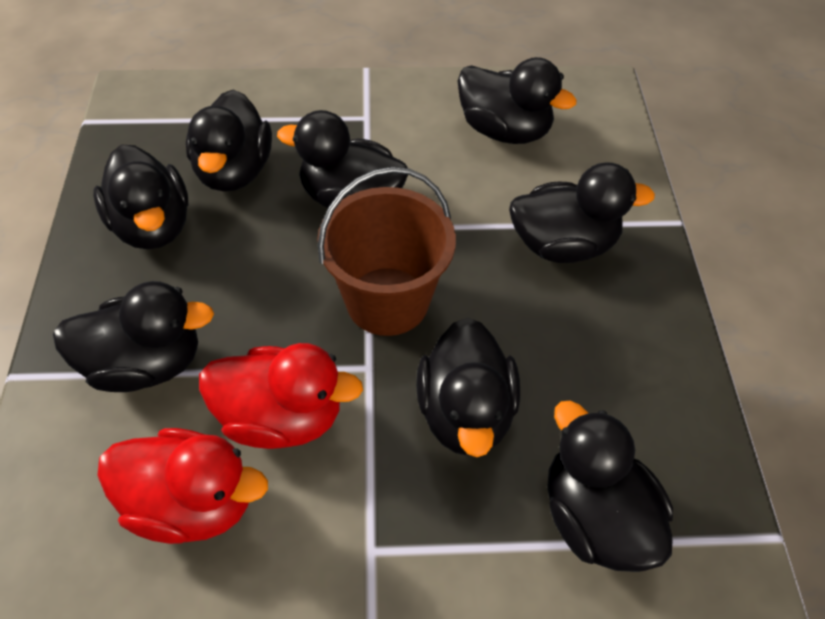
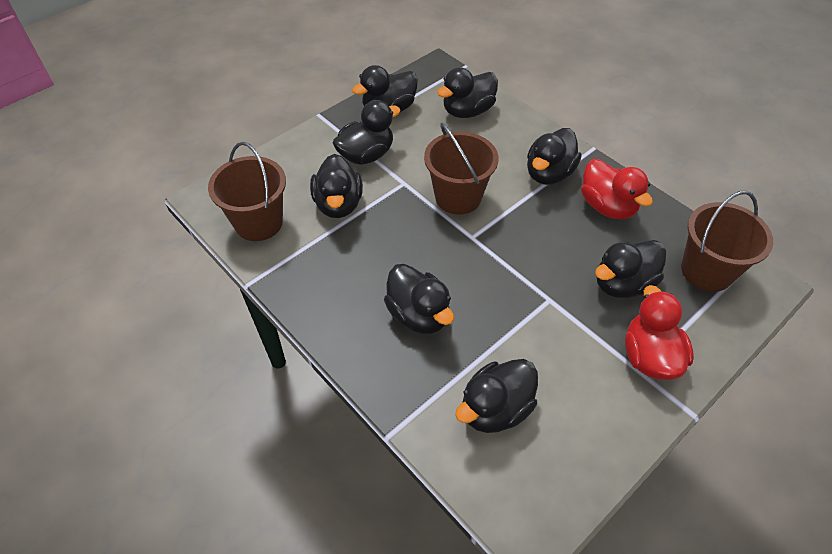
brown bucket: 1 -> 3

